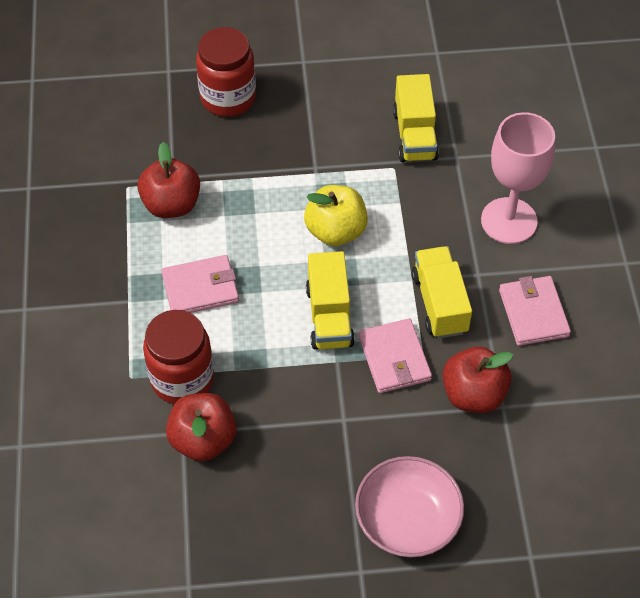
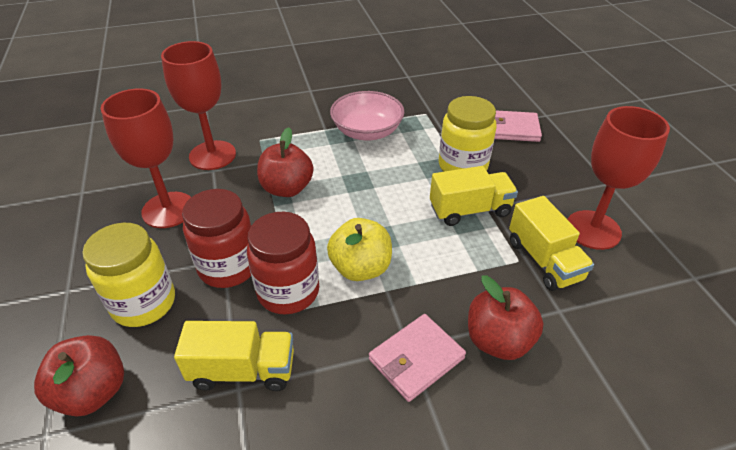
pink goblet: 1 -> 0
pink wallet: 3 -> 2
red goblet: 0 -> 3
yellow jar: 0 -> 2

